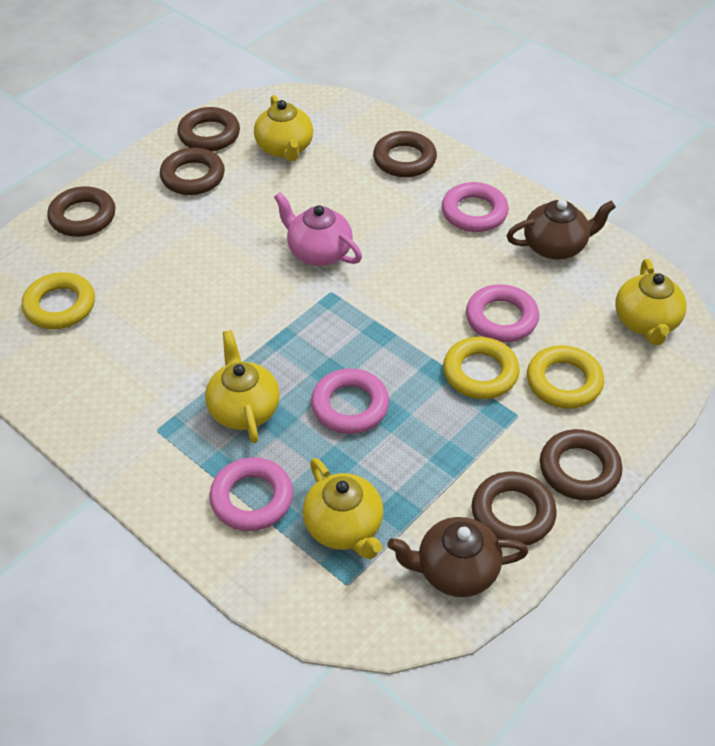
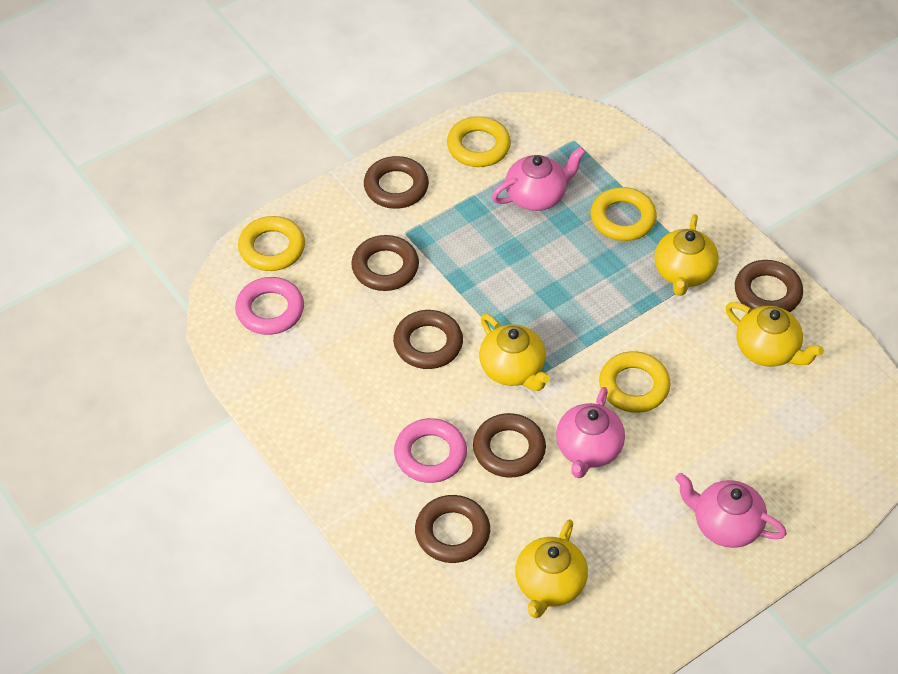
brown teapot: 2 -> 0
pink ring: 4 -> 2
pink teapot: 1 -> 3
yellow ring: 3 -> 4

